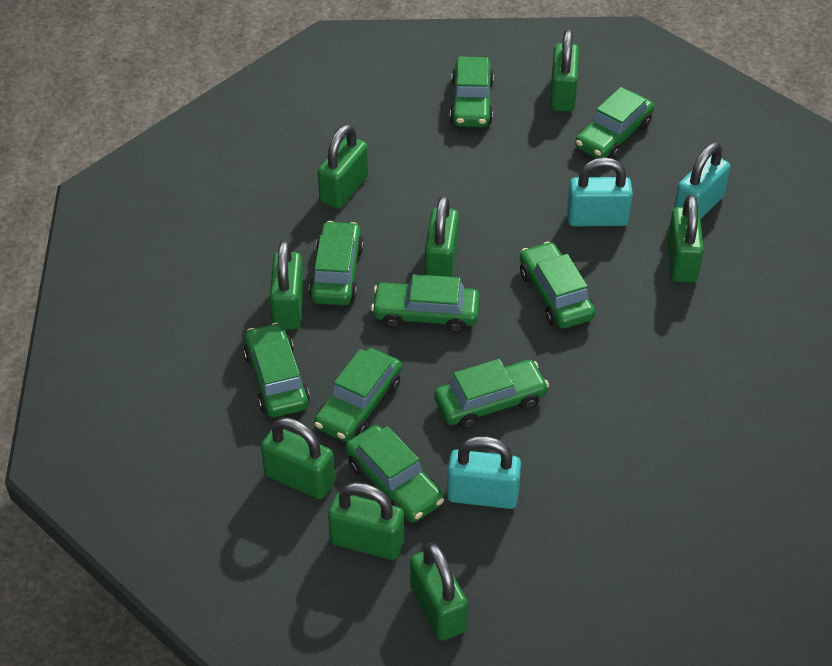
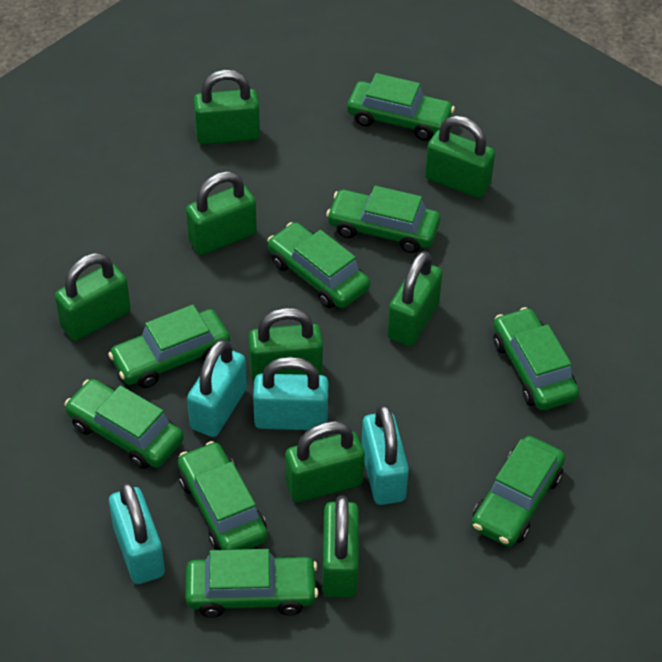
turquoise padlock: 3 -> 4

